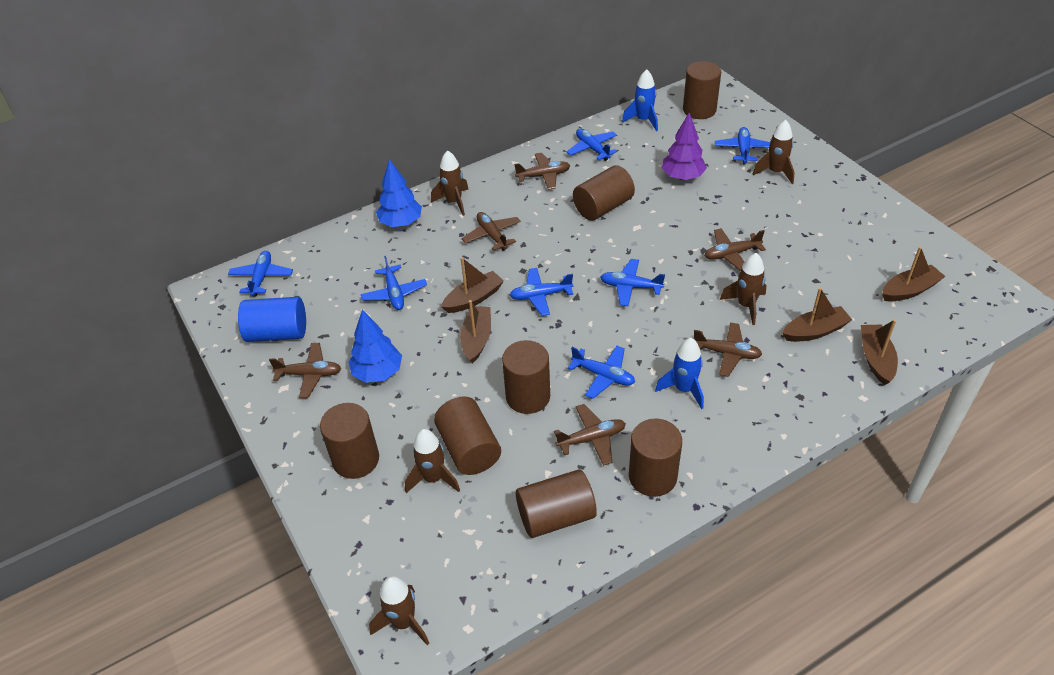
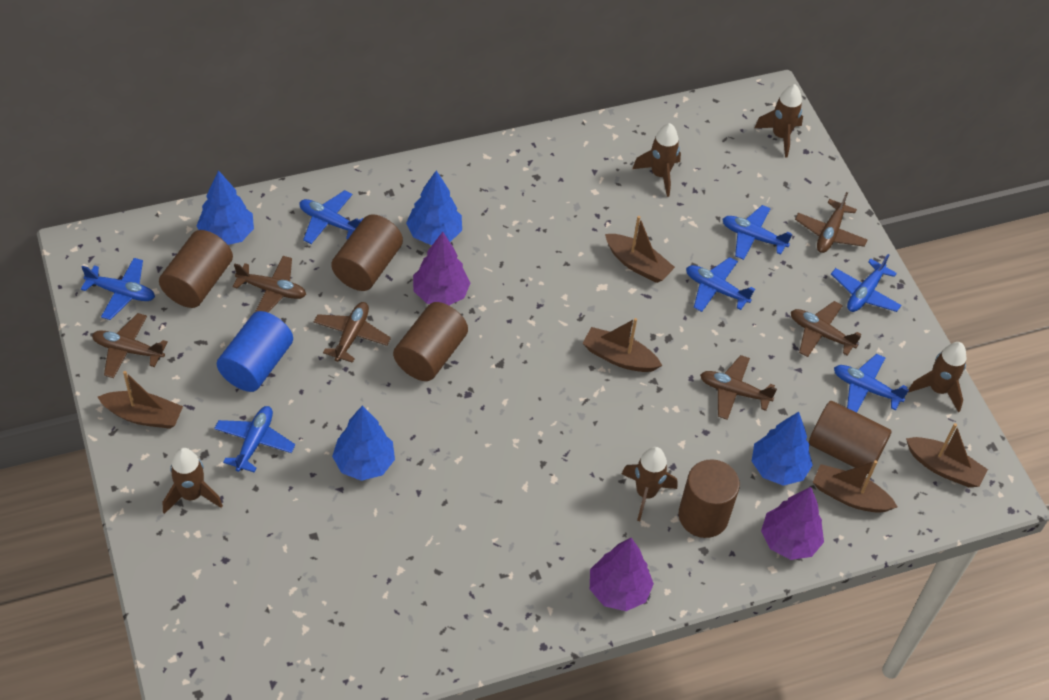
blue rocket: 2 -> 0
blue tree: 2 -> 4
brown cylinder: 7 -> 5
purple tree: 1 -> 3

